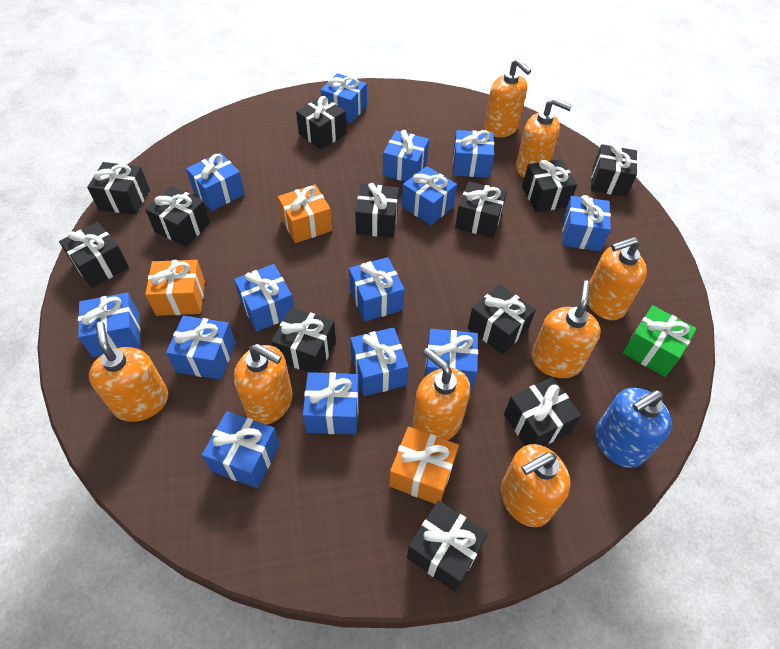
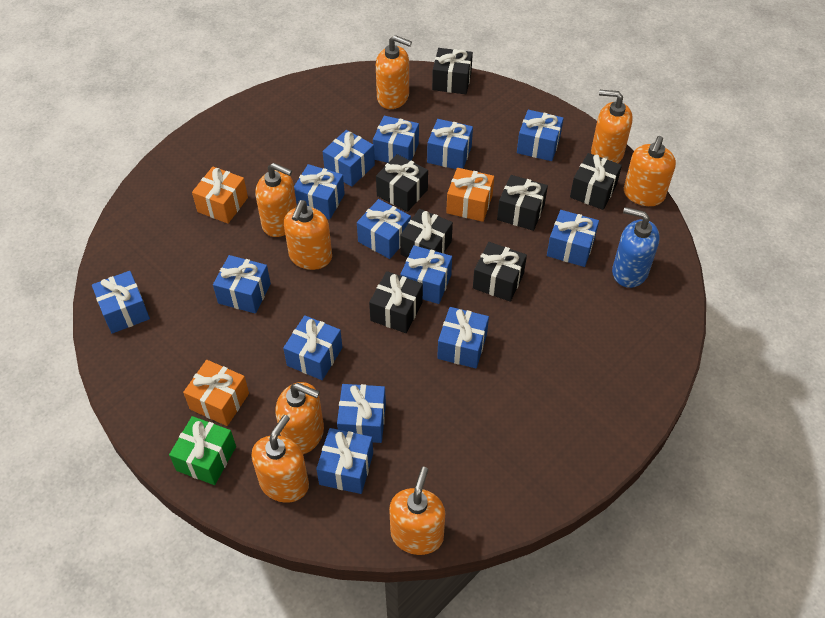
black gift: 12 -> 7

